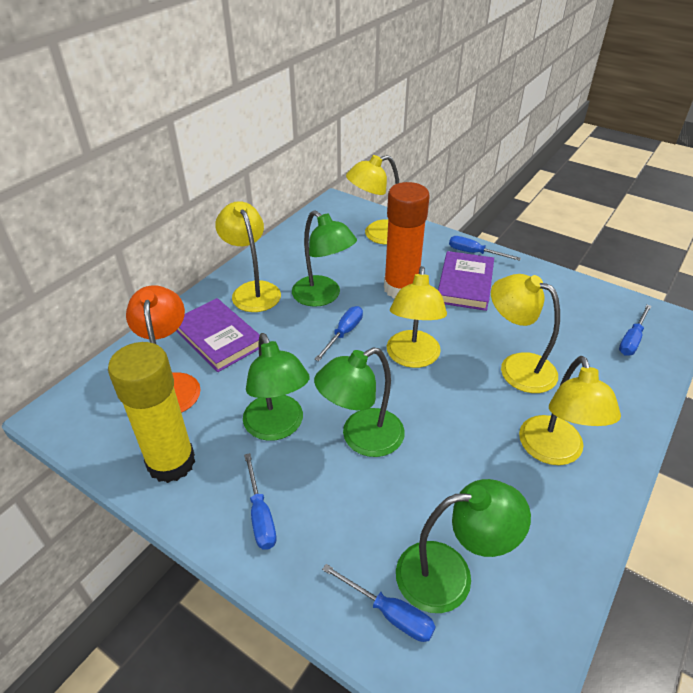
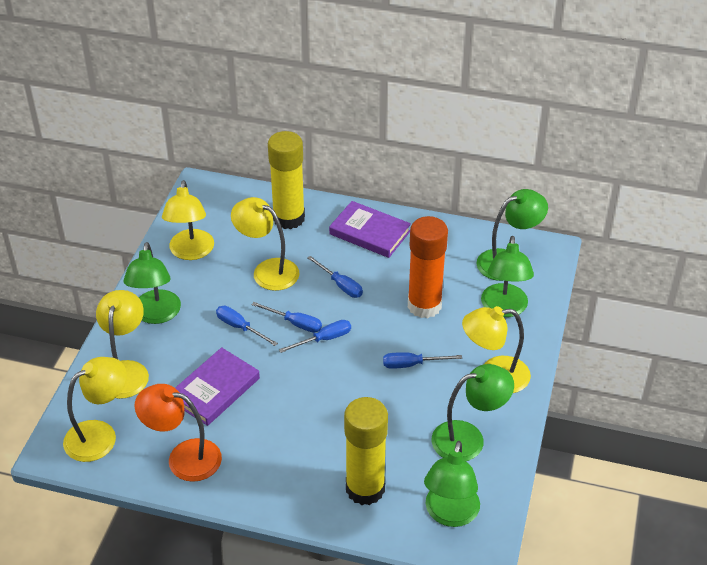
green lamp: 4 -> 5
yellow glue stick: 1 -> 2

